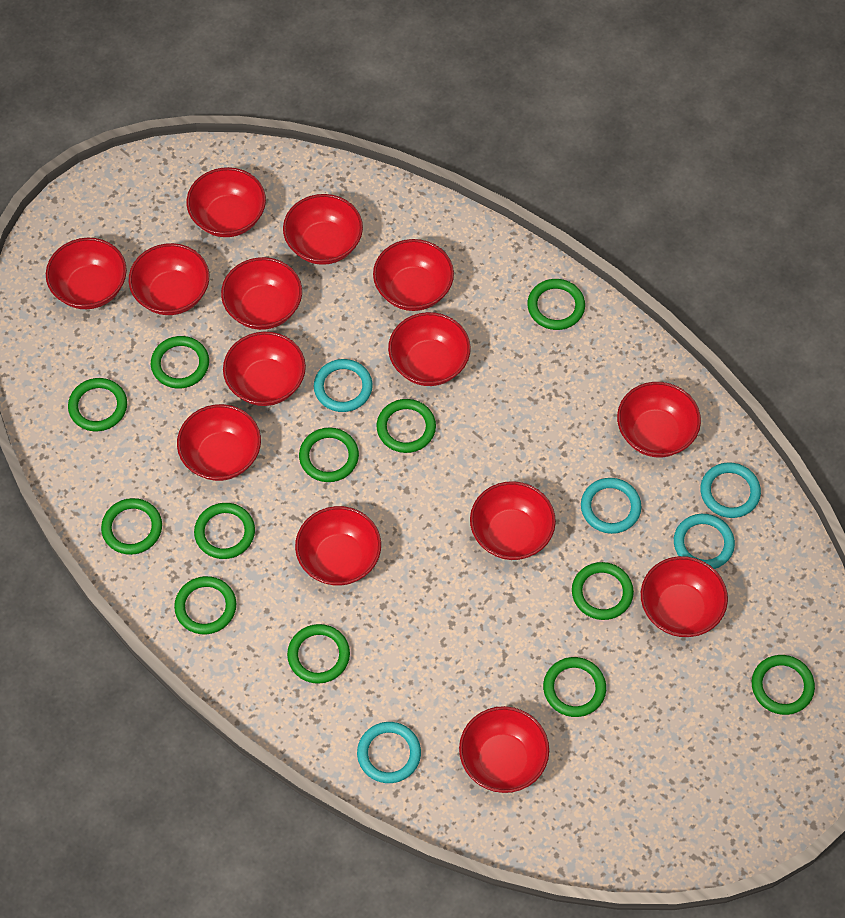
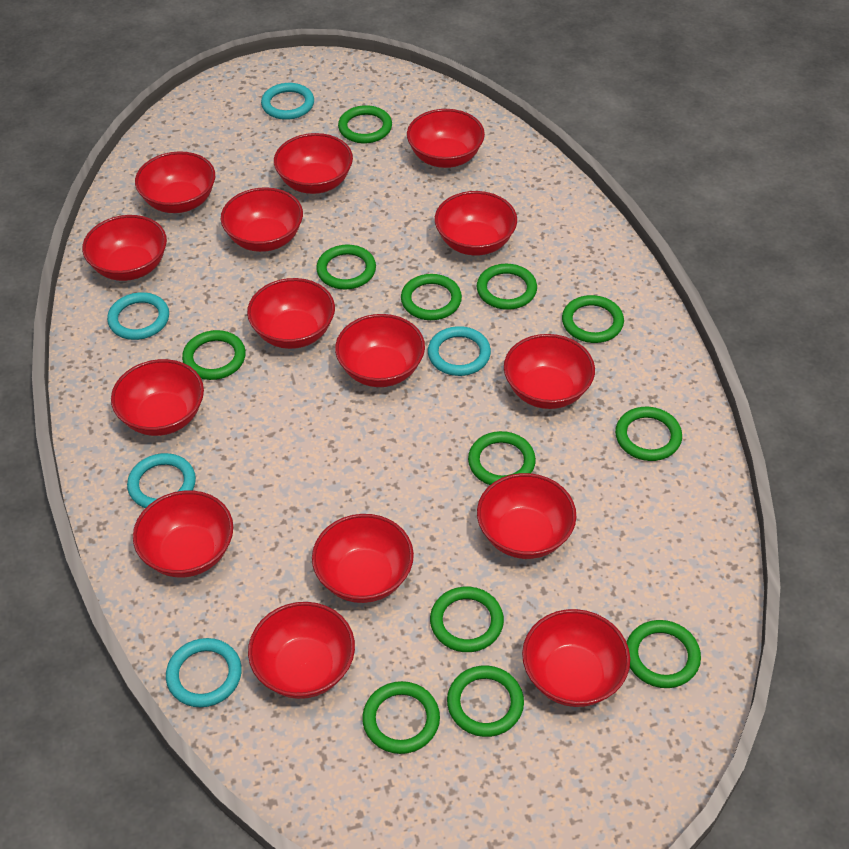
red bowl: 14 -> 15

